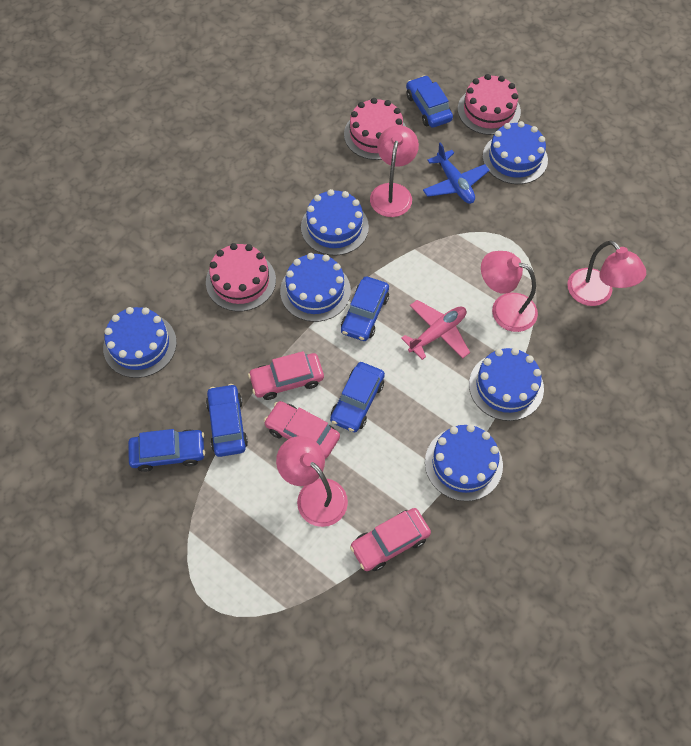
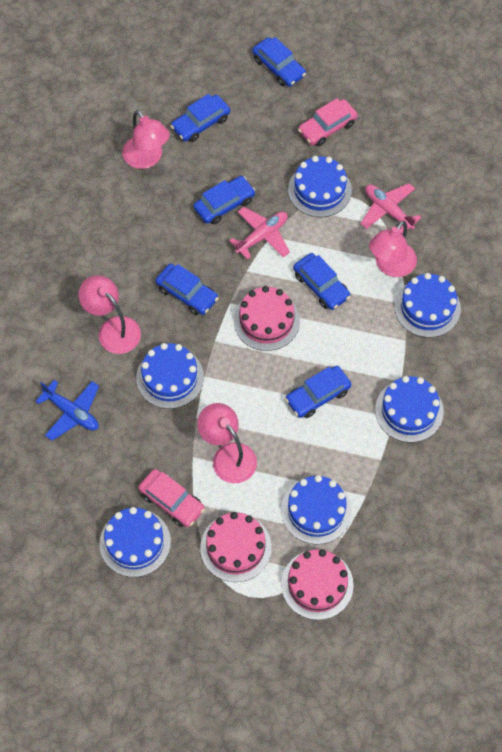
blue car: 5 -> 6
pink car: 3 -> 2
pink plane: 1 -> 2

